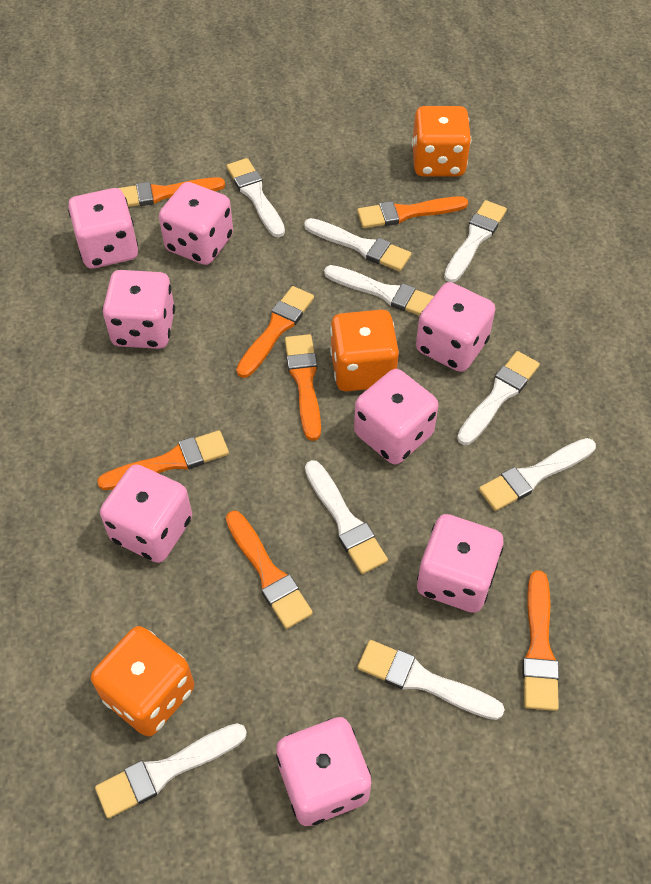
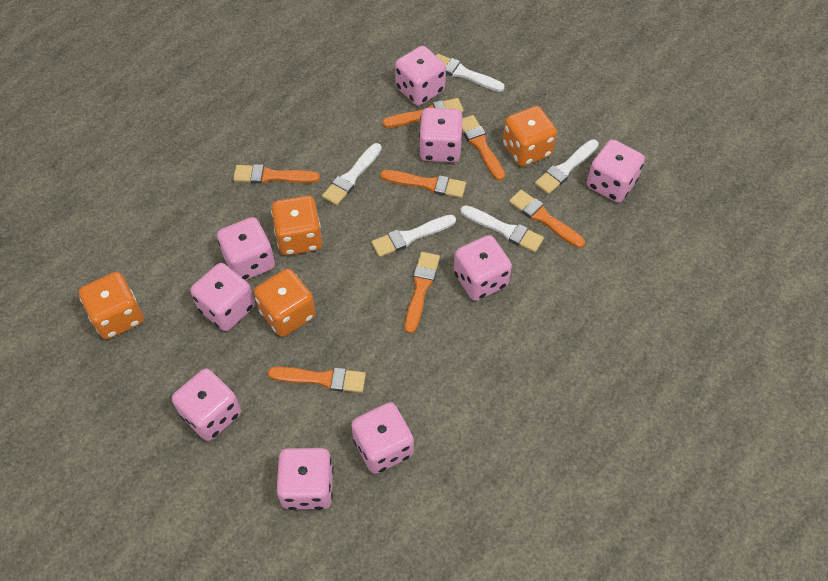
orange dice: 3 -> 4
pink dice: 8 -> 9
white brush: 9 -> 5

